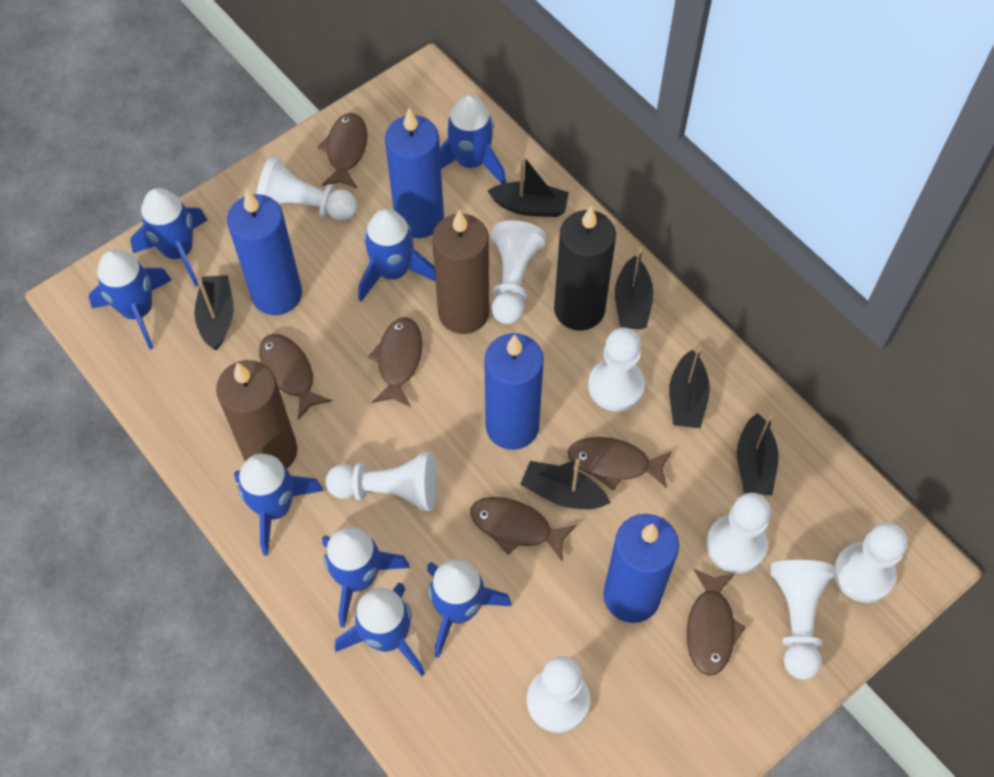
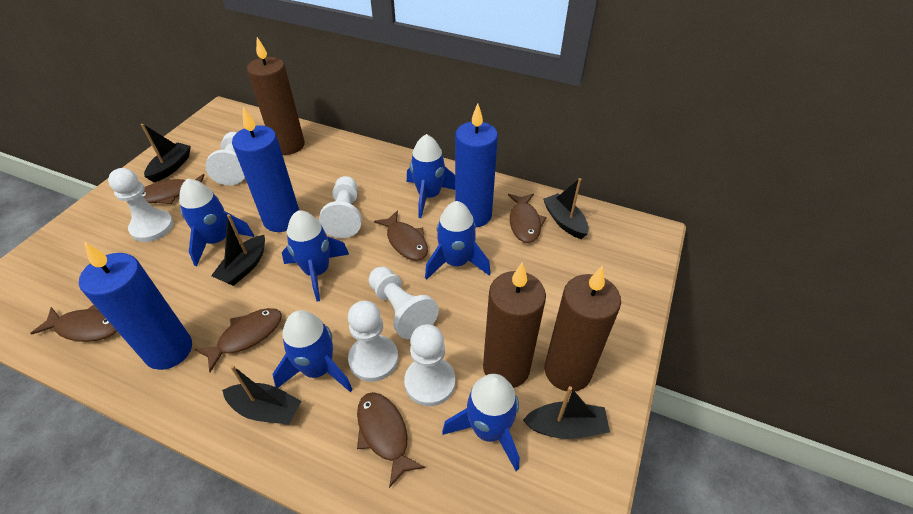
black boat: 6 -> 5
black candle: 1 -> 0
blue candle: 4 -> 3
blue rocket: 8 -> 6
brown candle: 2 -> 3
white pawn: 8 -> 6

